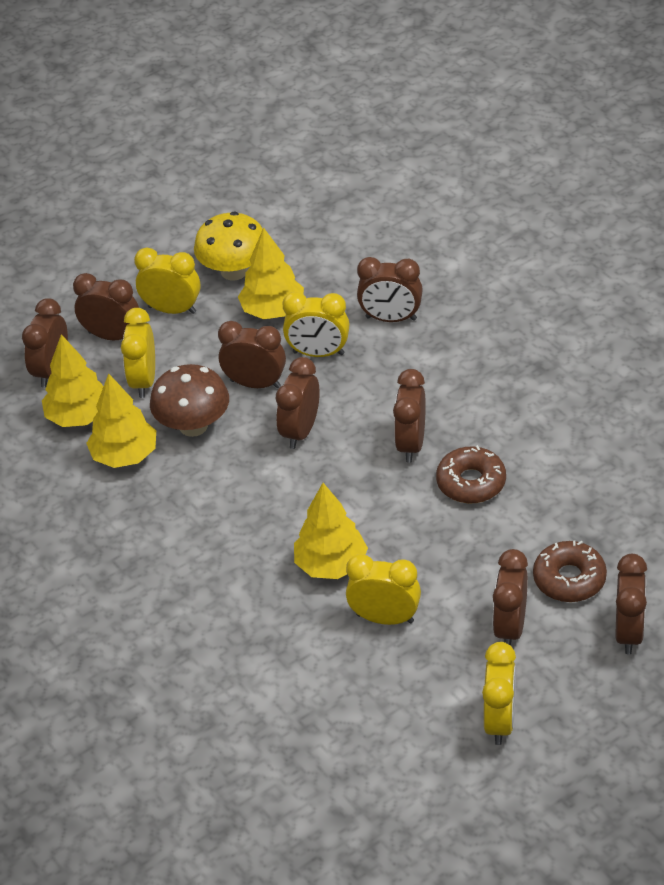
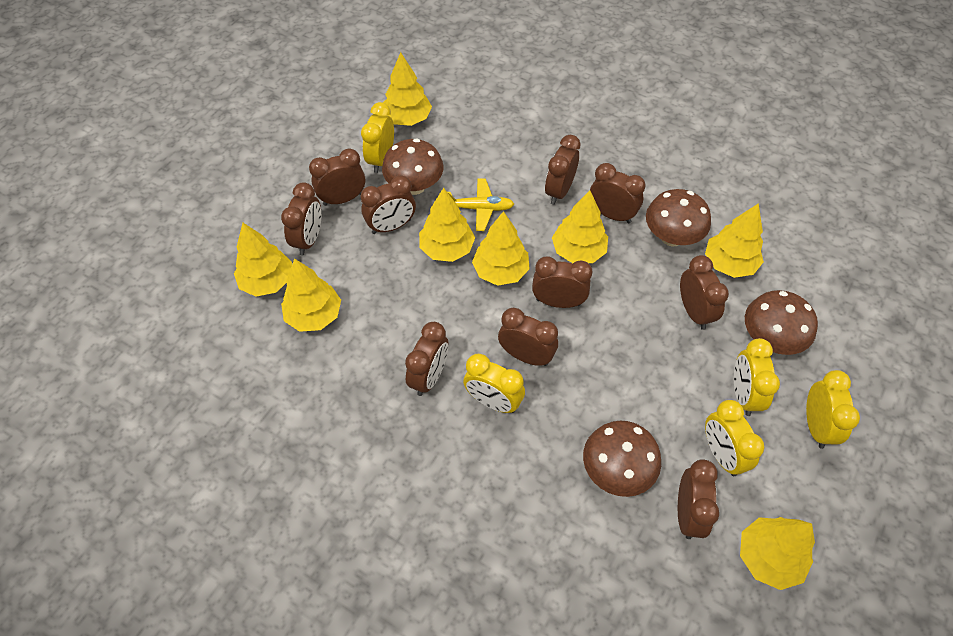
brown clock: 8 -> 10
brown donut: 2 -> 0
brown mushroom: 1 -> 4
yellow mushroom: 1 -> 0
yellow plane: 0 -> 1
yellow tree: 4 -> 8

